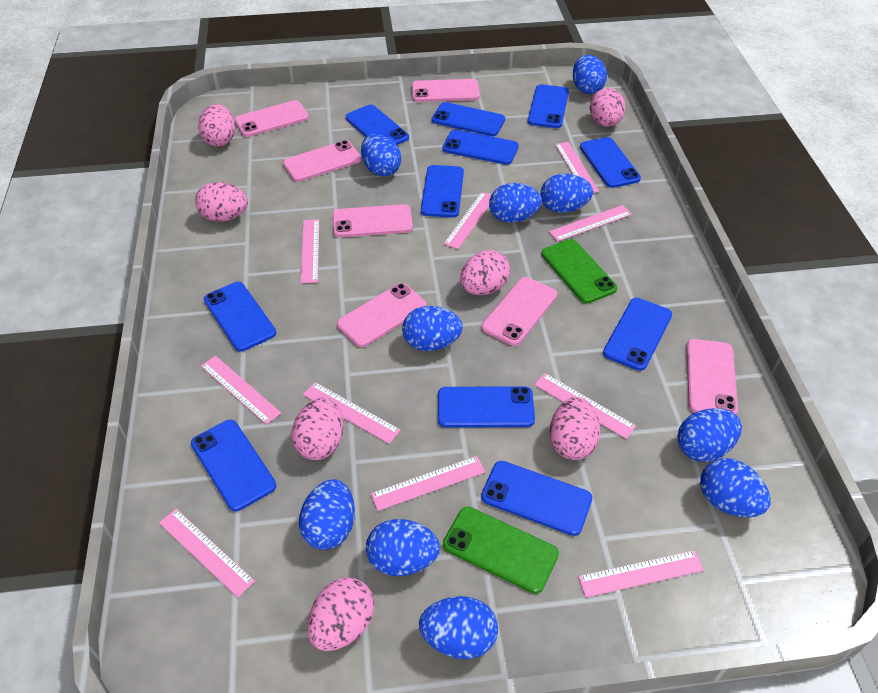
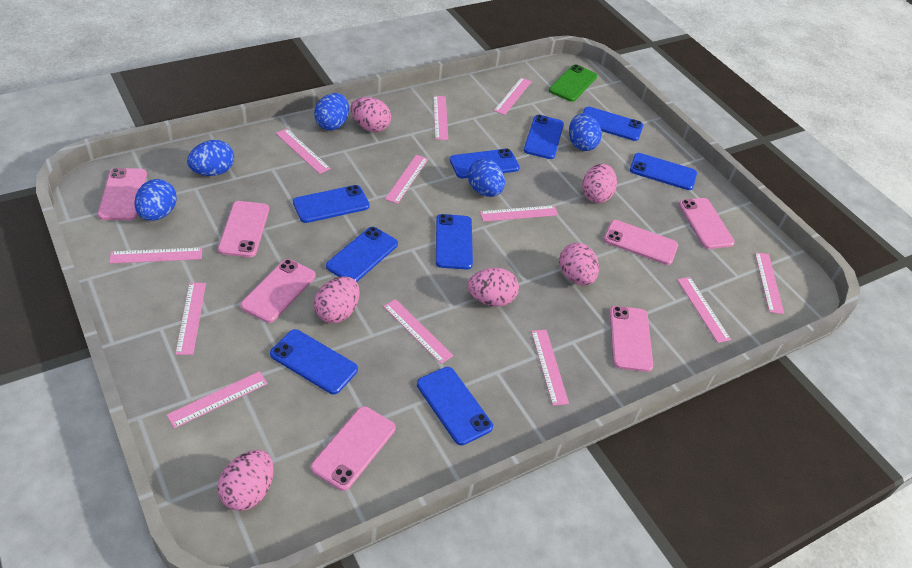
blue egg: 10 -> 5
blue phone: 11 -> 9
green phone: 2 -> 1
pink egg: 7 -> 6
pink ruler: 10 -> 12

